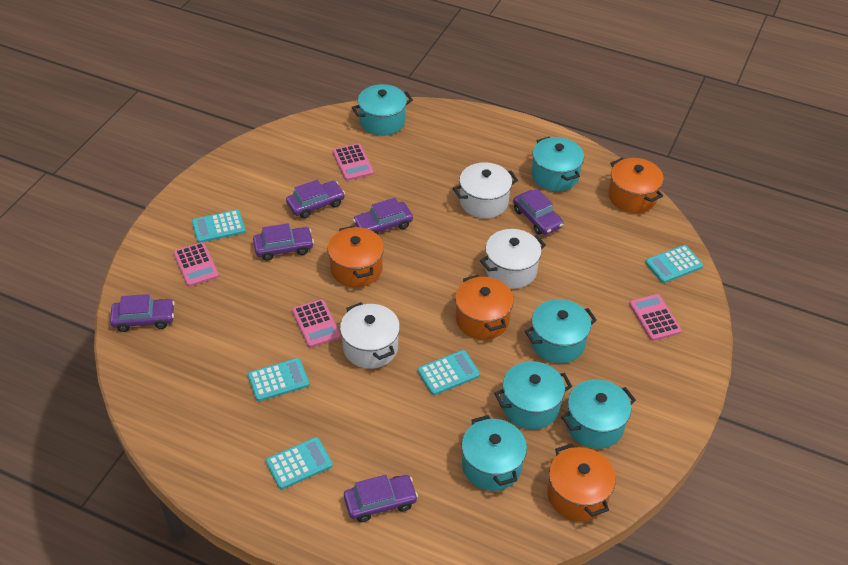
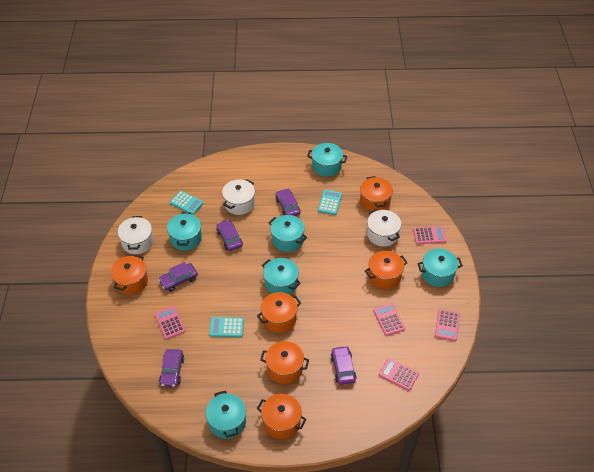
orange pot: 4 -> 6
pink calculator: 4 -> 5
purple car: 6 -> 5
turquoise calculator: 5 -> 3

